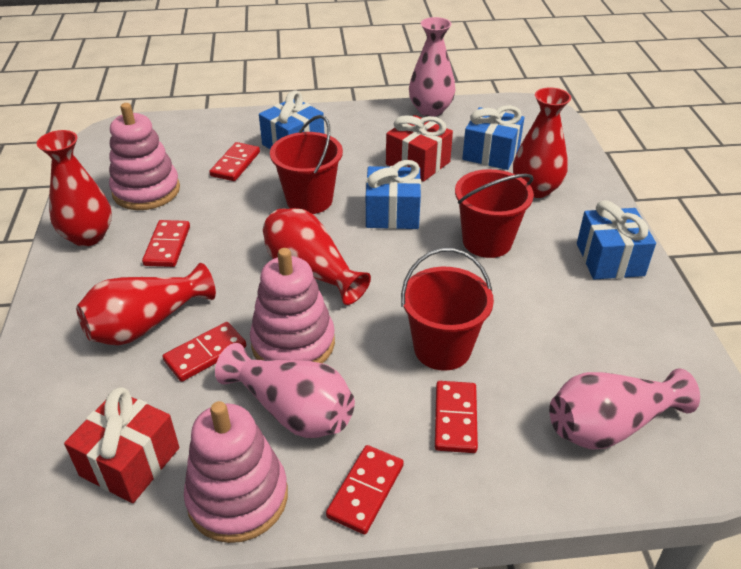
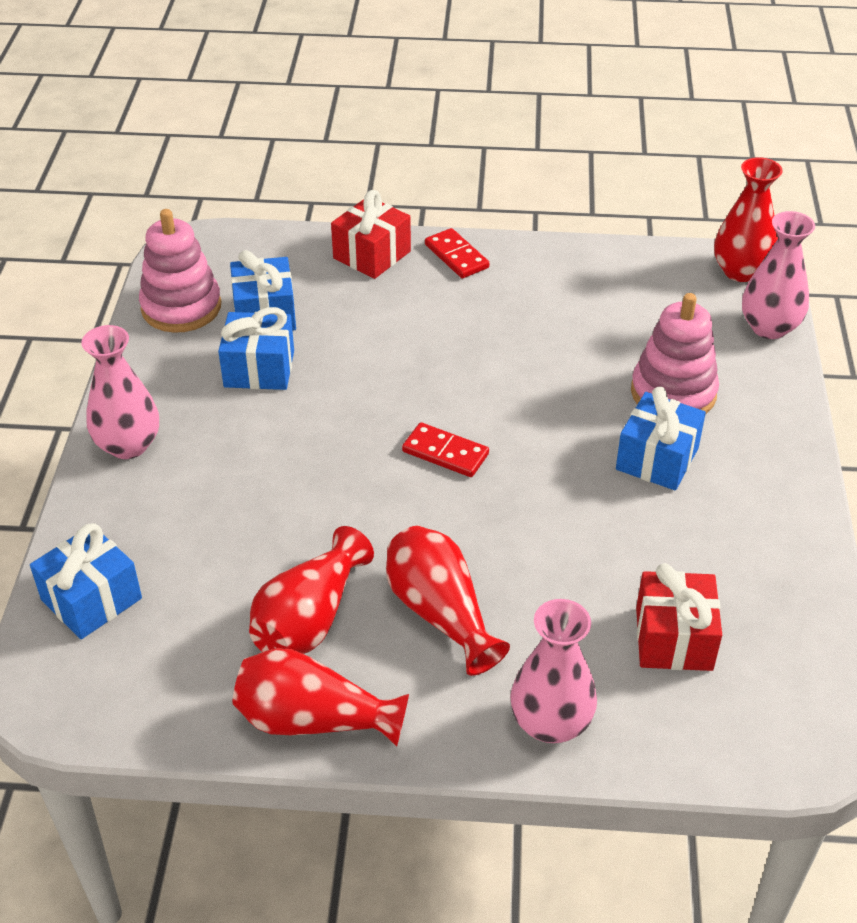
pink stacking toy: 3 -> 2
red bucket: 3 -> 0
red domino: 5 -> 2

